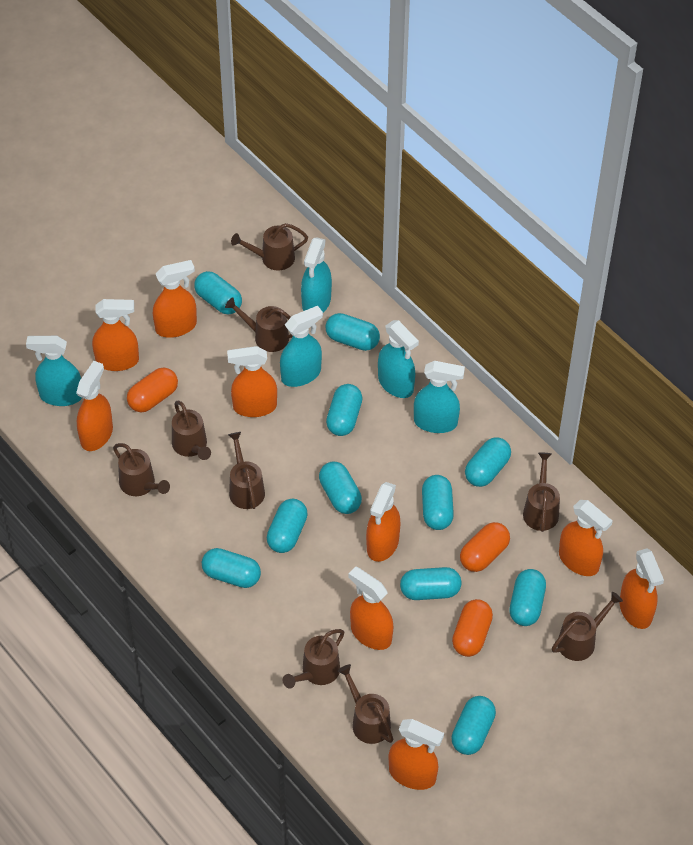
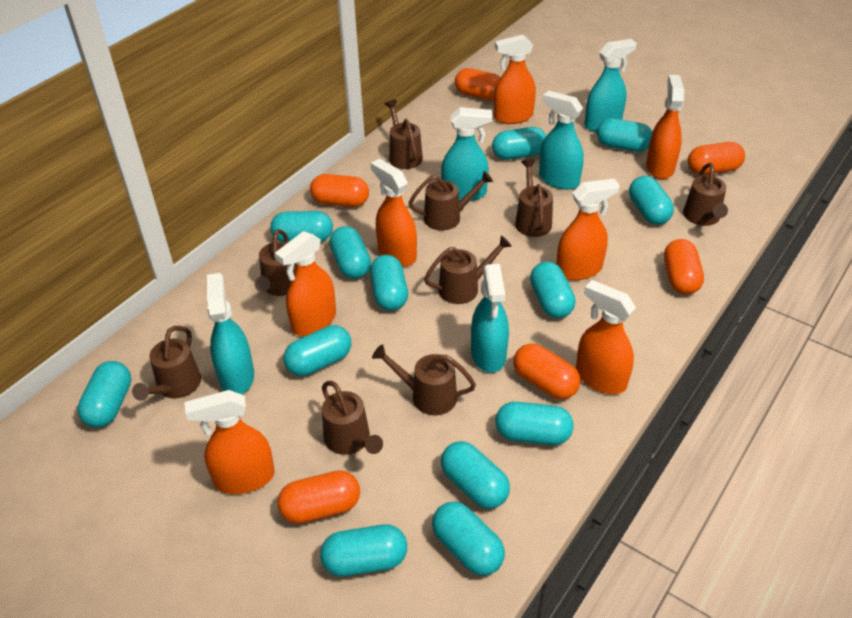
orange capsule: 3 -> 6
orange spray bottle: 9 -> 7
turquoise capsule: 11 -> 13

